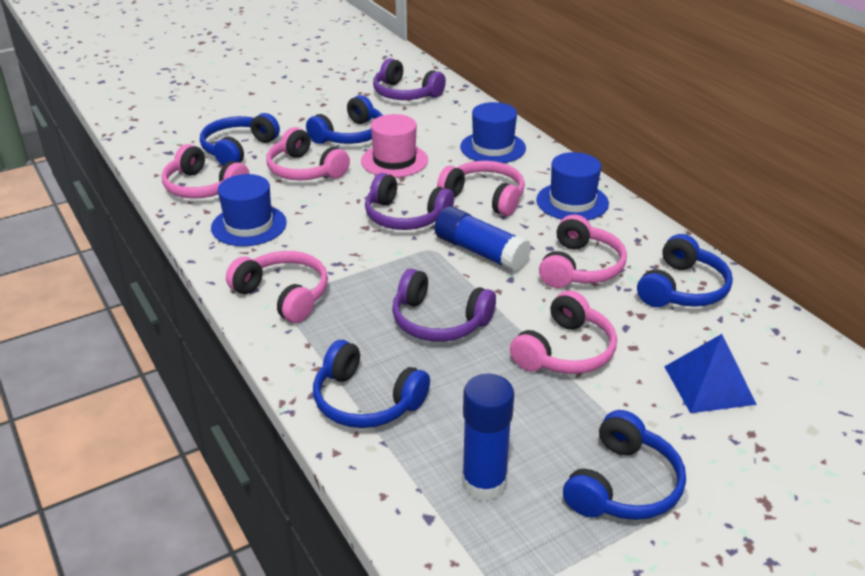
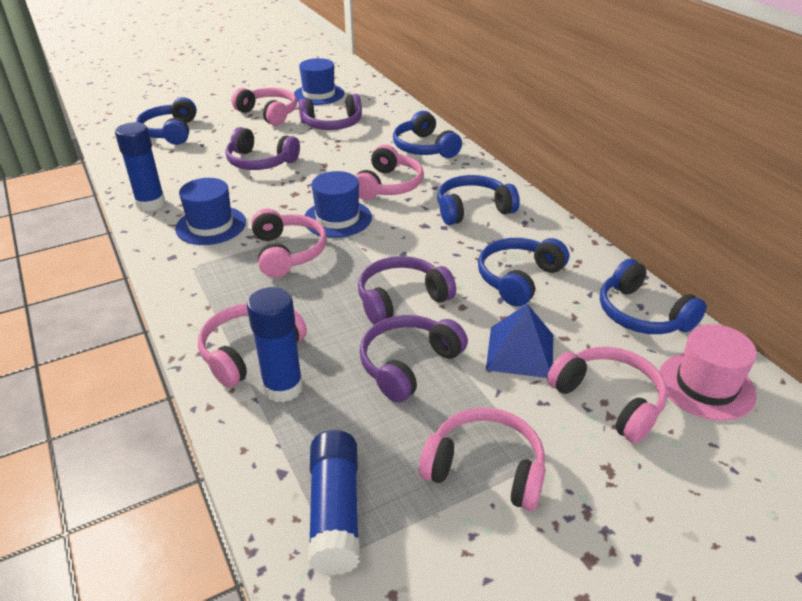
blue glue stick: 2 -> 3
purple headphones: 3 -> 4

